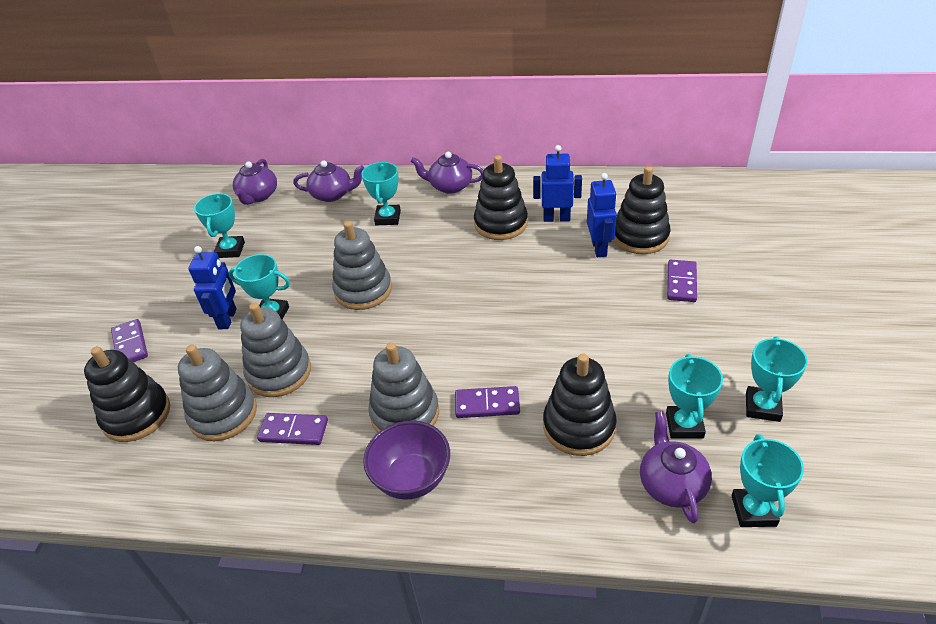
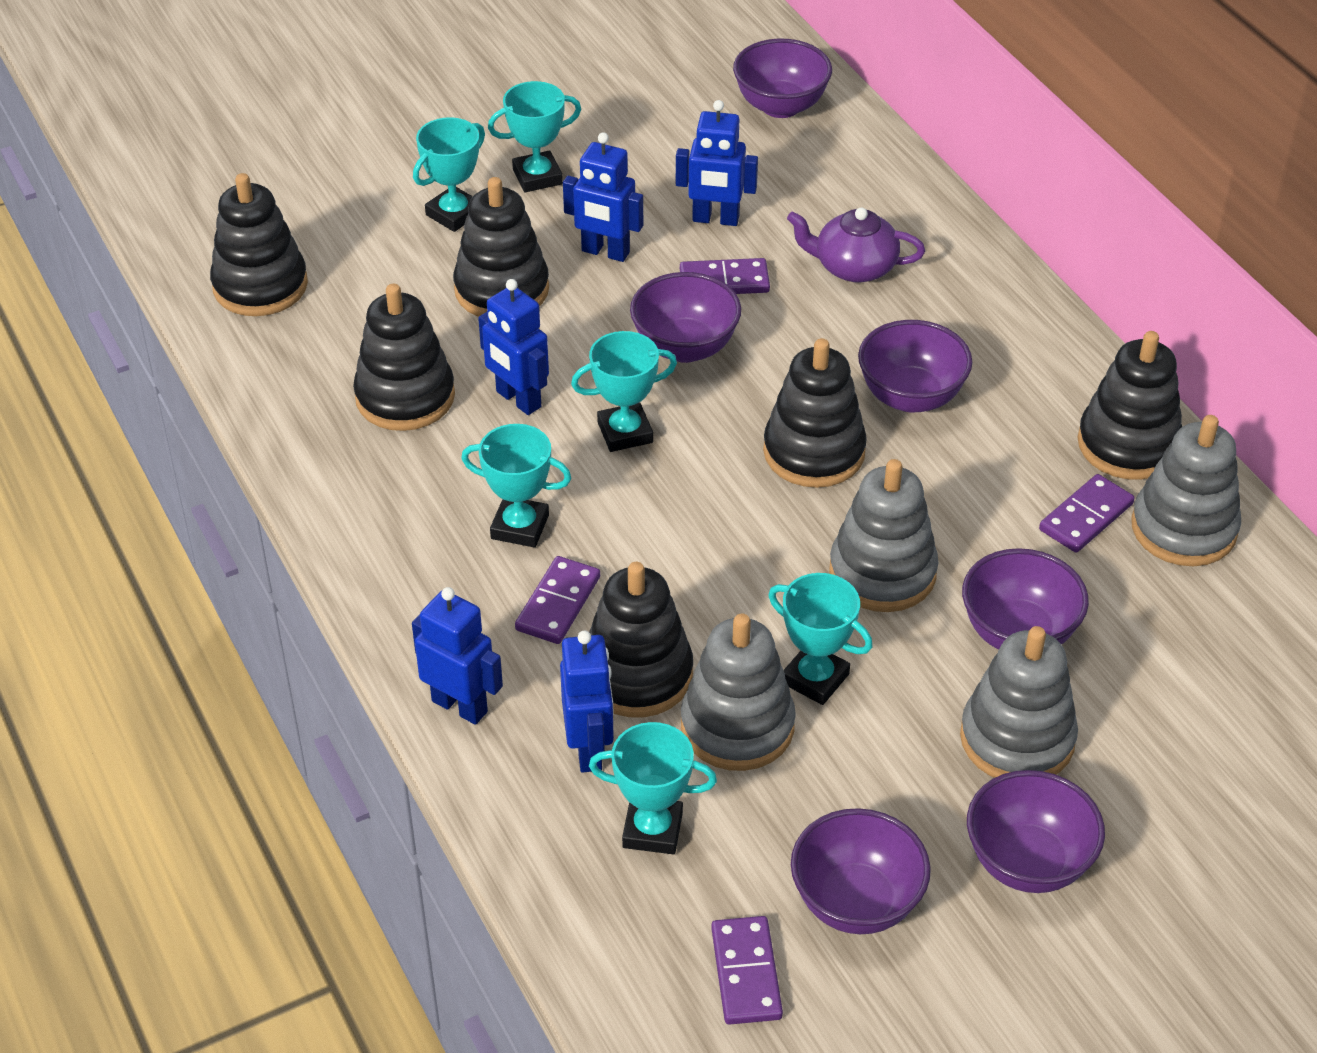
black stacking toy: 4 -> 6
blue robot: 3 -> 5
purple bowl: 1 -> 6
purple teapot: 4 -> 1

